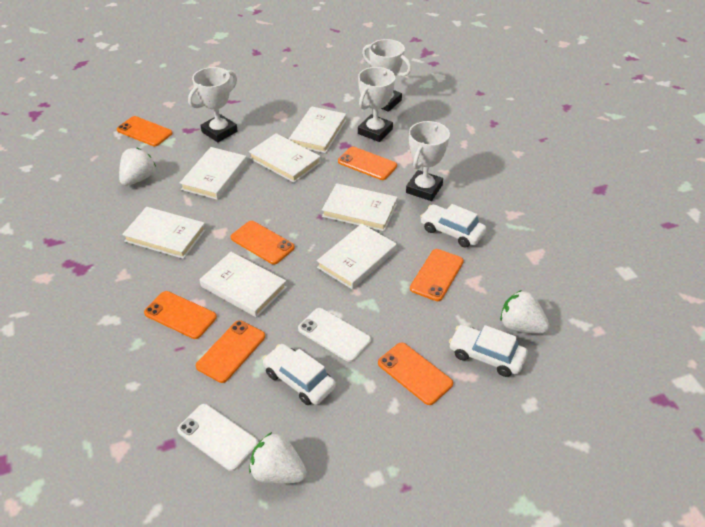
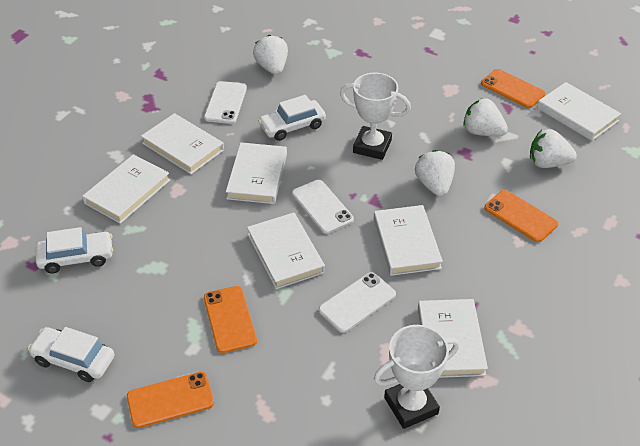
orange phone: 7 -> 4
white phone: 2 -> 3
white strawberry: 3 -> 4
white trophy: 4 -> 2

